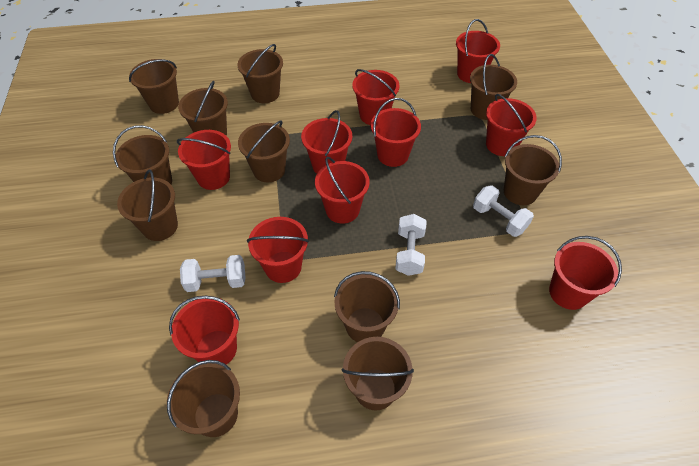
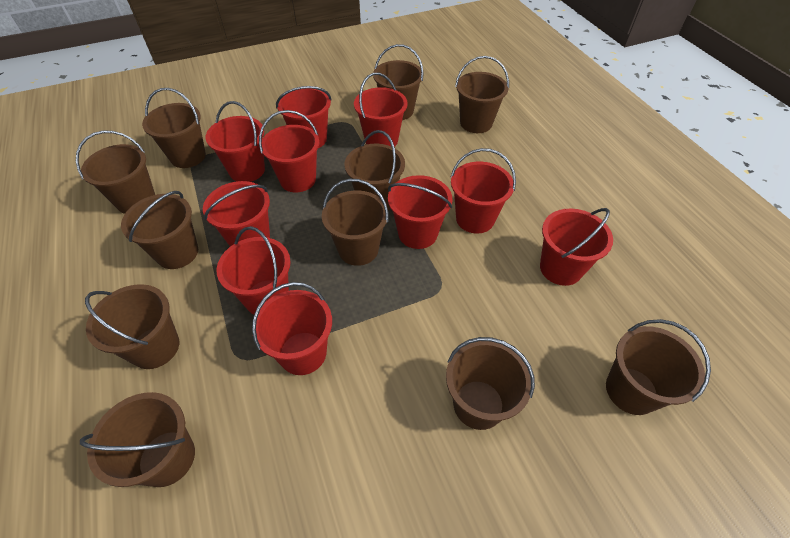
white dumbbell: 3 -> 0

